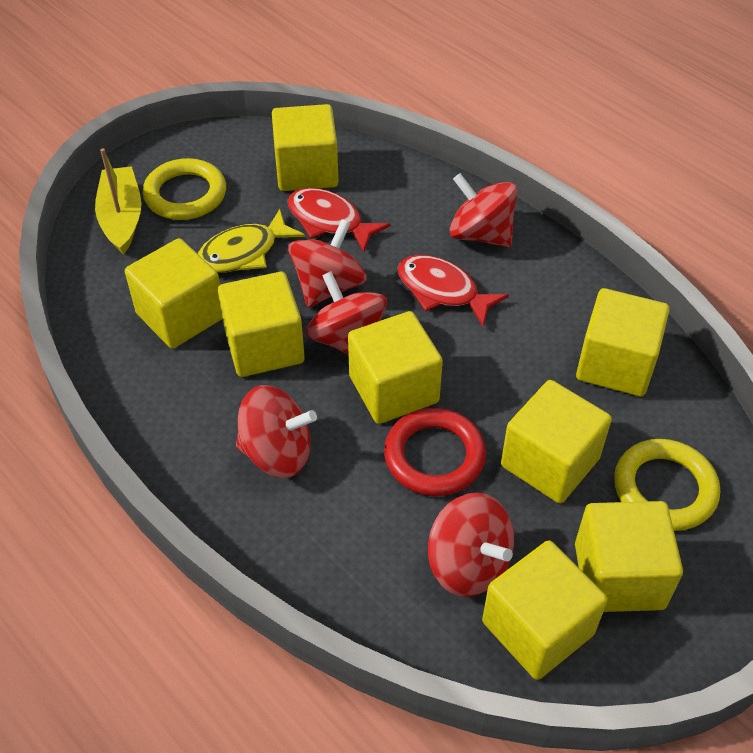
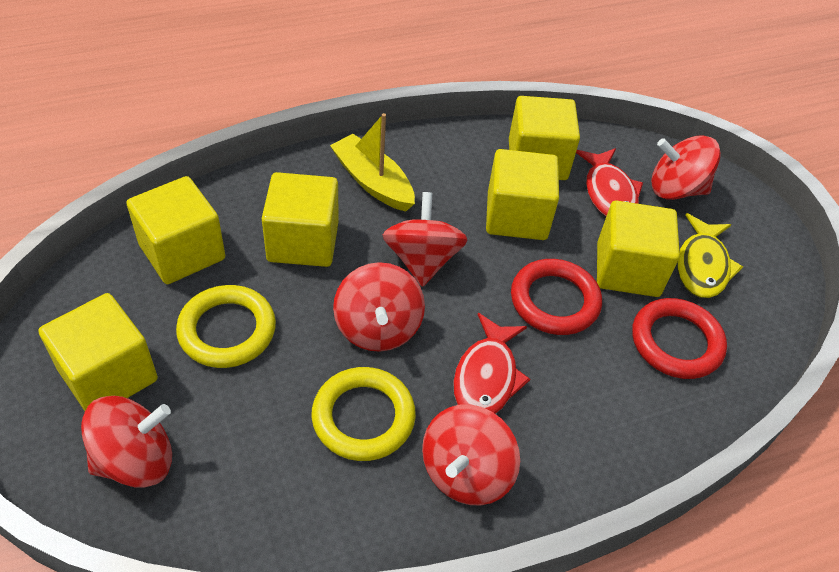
red ring: 1 -> 2
yellow cube: 8 -> 6

